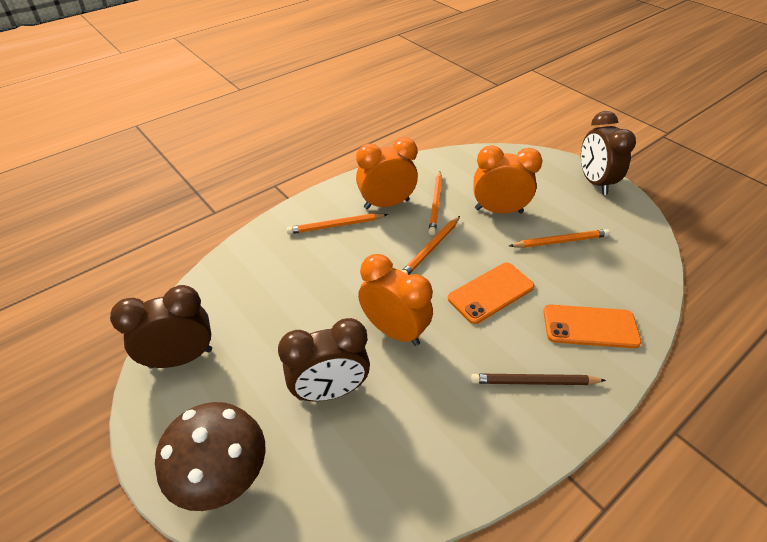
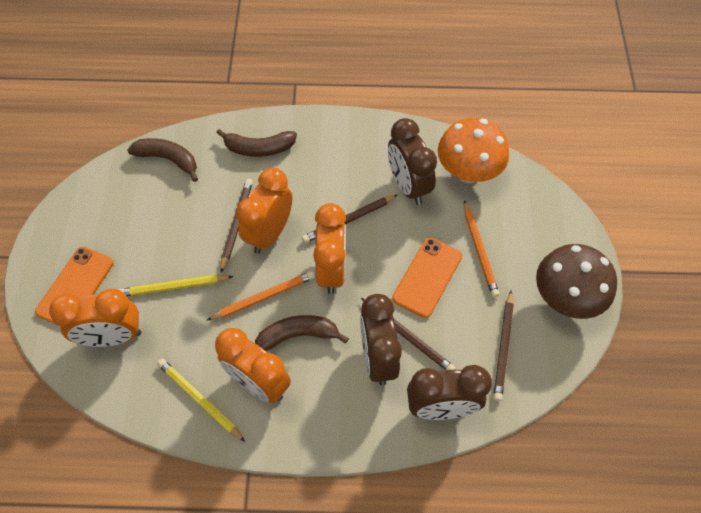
brown banana: 0 -> 3
brown pencil: 1 -> 4
orange clock: 3 -> 4
orange mushroom: 0 -> 1
orange pencil: 4 -> 2
yellow pencil: 0 -> 2

